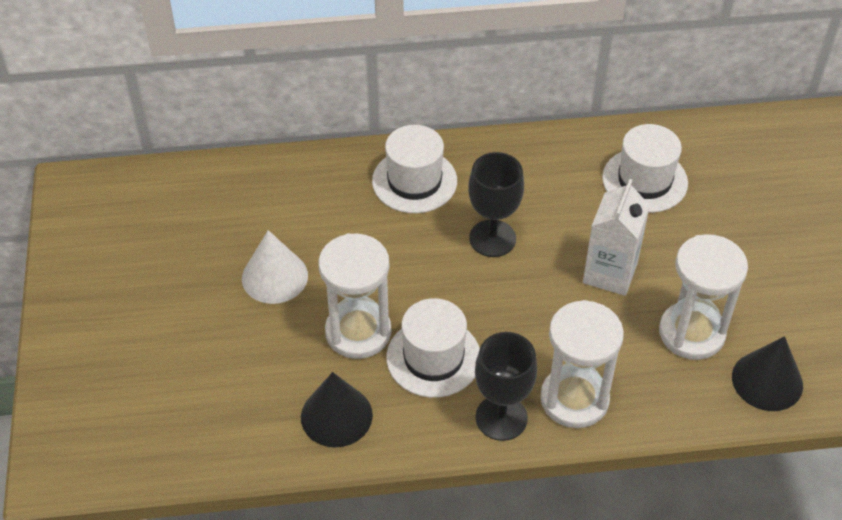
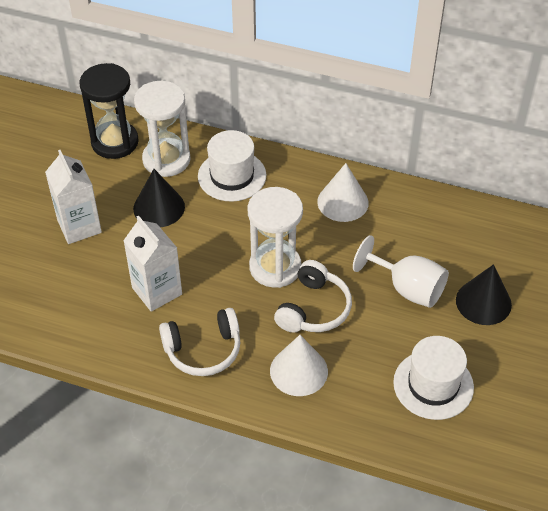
black goblet: 2 -> 0
black hourglass: 0 -> 1
white carton: 1 -> 2
white cone: 1 -> 2
white goblet: 0 -> 1
white hat: 3 -> 2
white headphones: 0 -> 2
white hourglass: 3 -> 2

